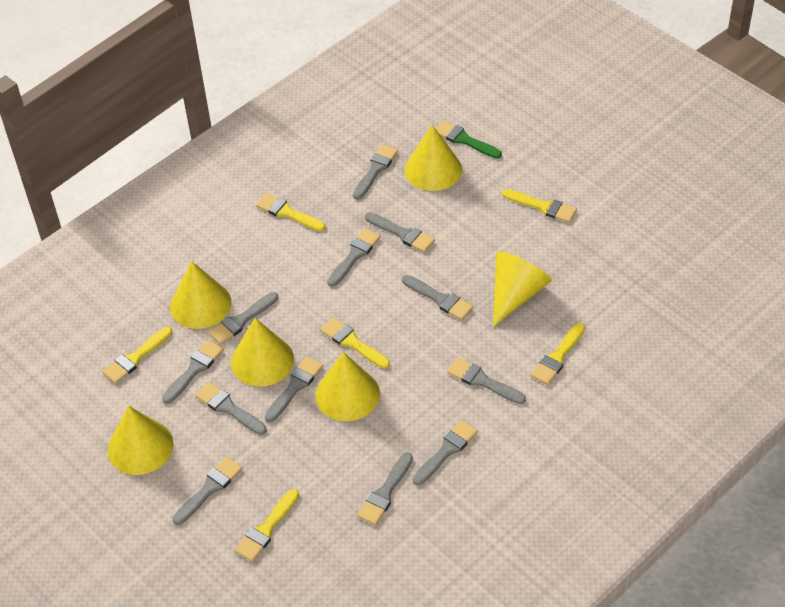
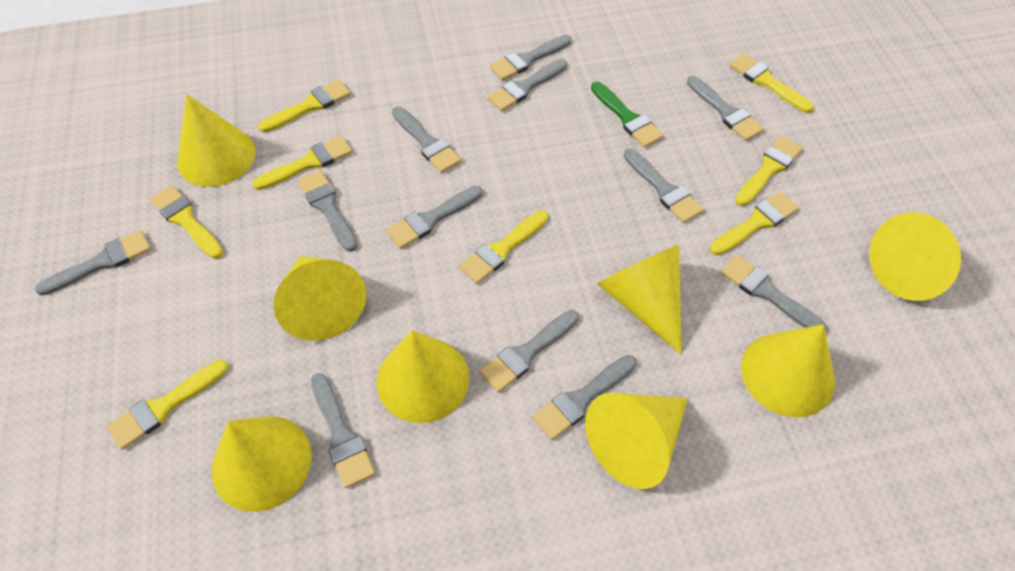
yellow brush: 6 -> 8
yellow cone: 6 -> 8

